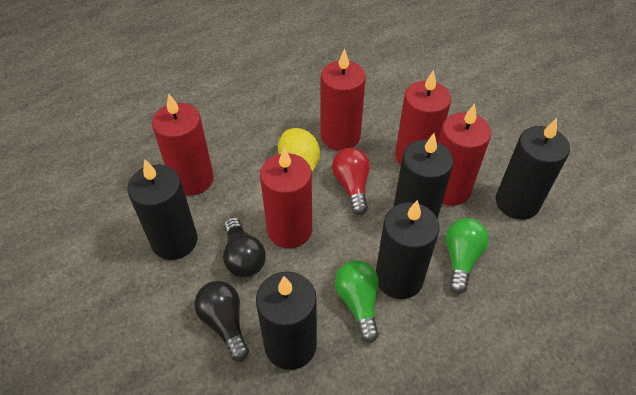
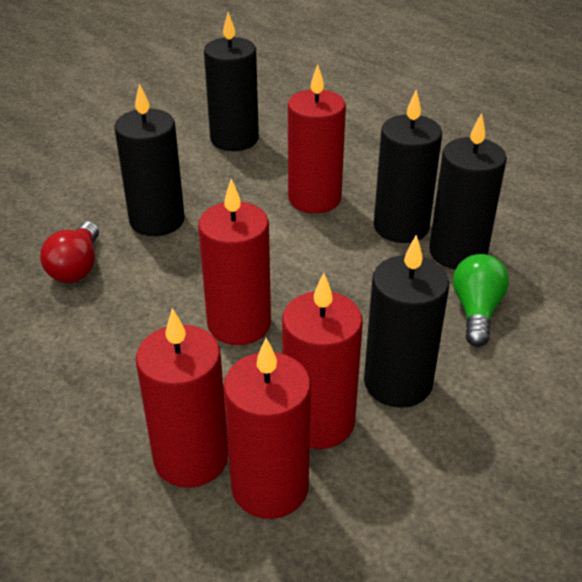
black light bulb: 2 -> 0
green light bulb: 2 -> 1
yellow lemon: 1 -> 0

